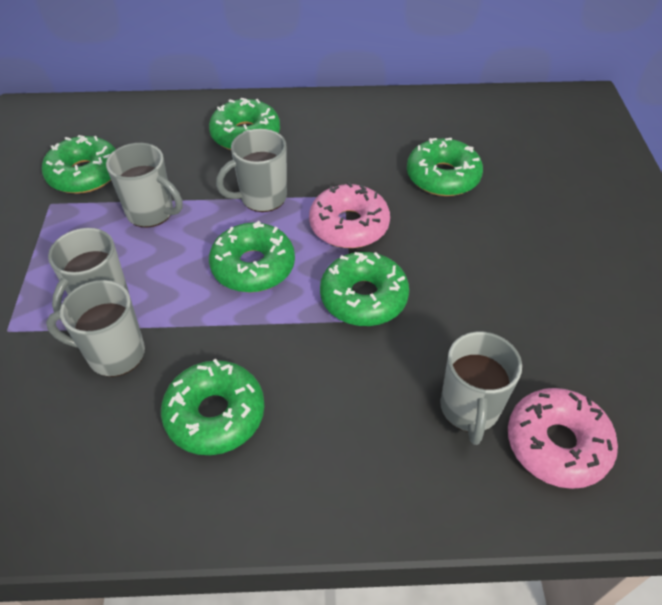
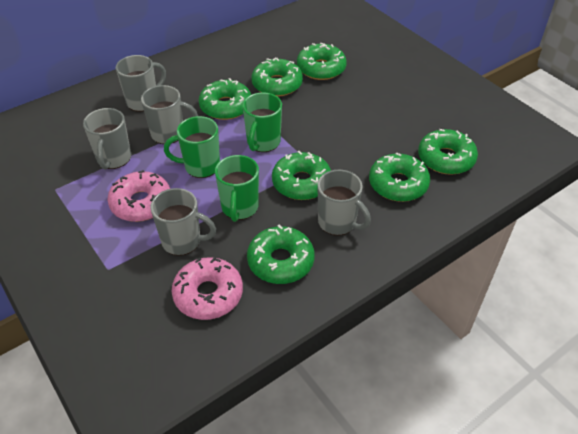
green donut: 6 -> 7
green mug: 0 -> 3

